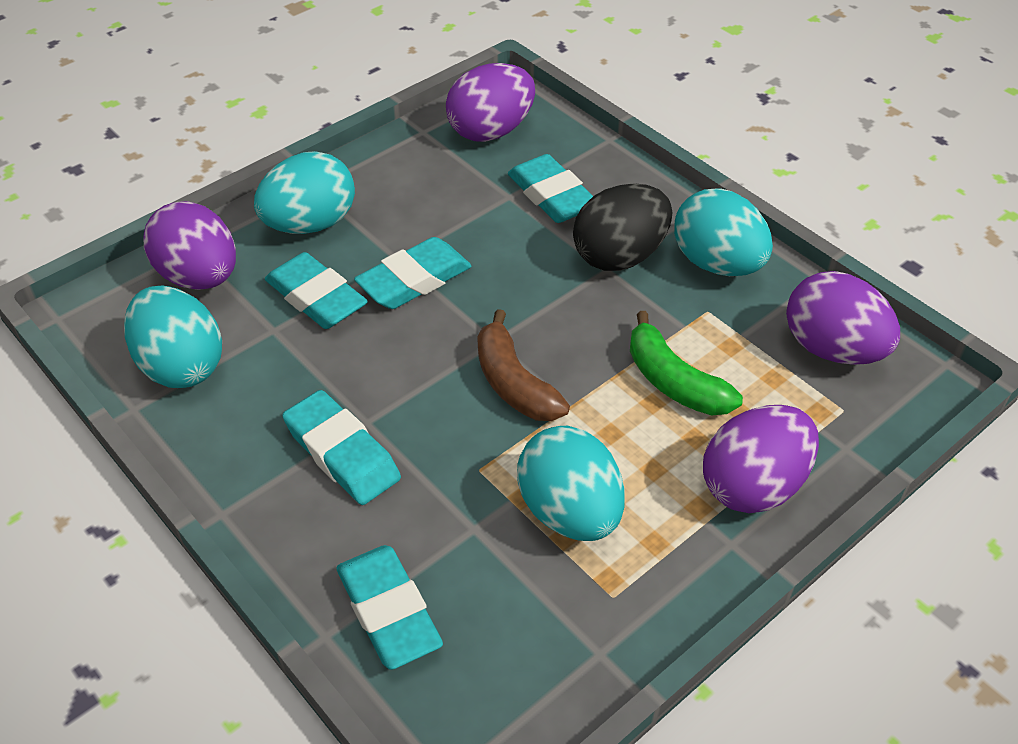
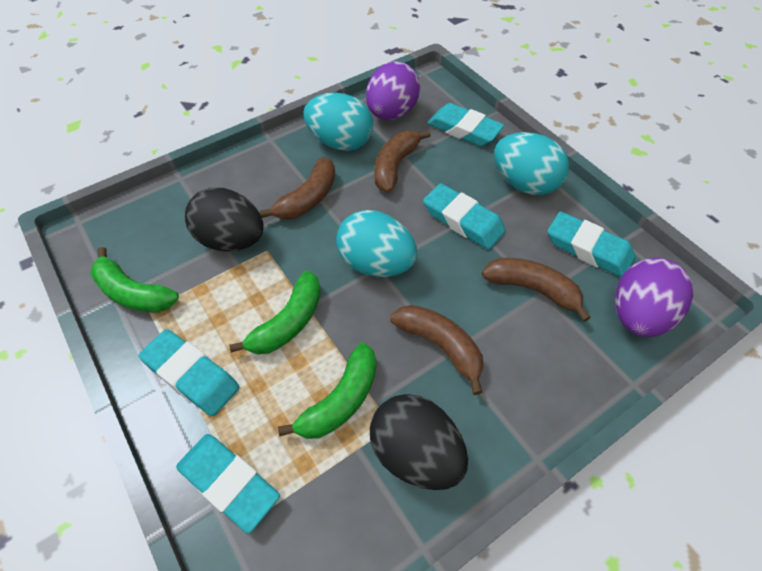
black egg: 1 -> 2
brown banana: 1 -> 4
green banana: 1 -> 3
purple egg: 4 -> 2
turquoise egg: 4 -> 3

